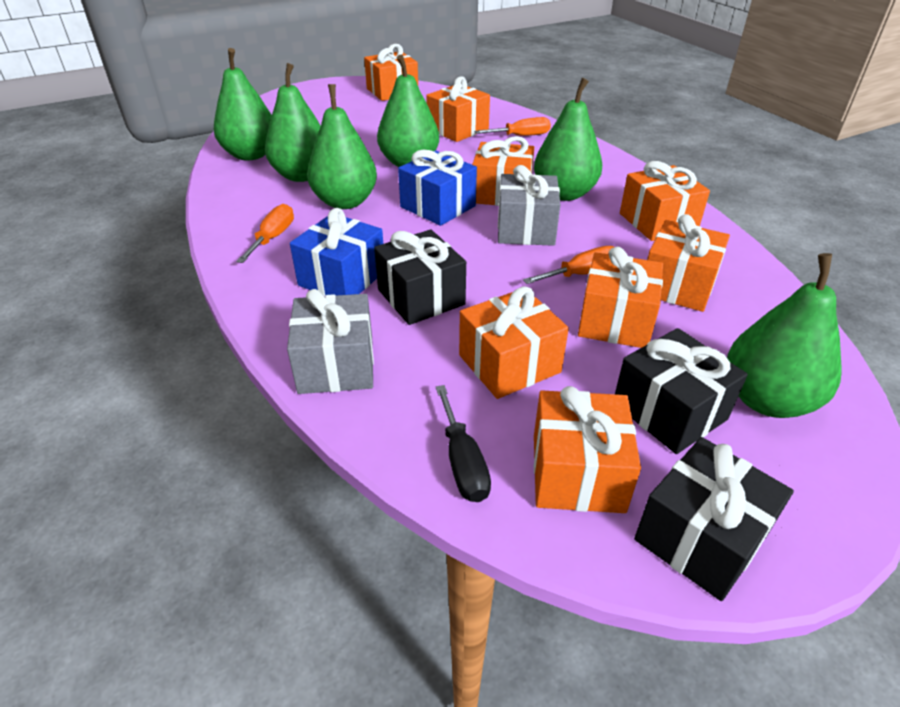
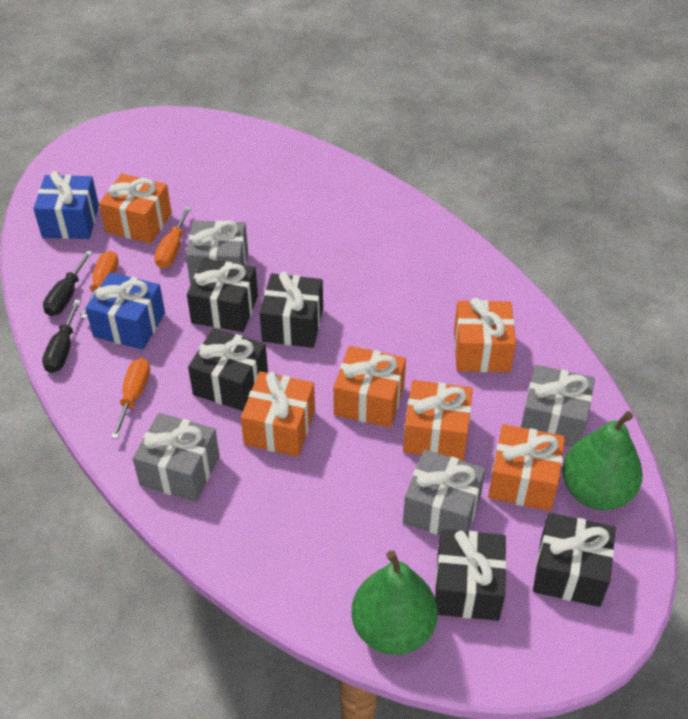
black gift: 3 -> 5
black screwdriver: 1 -> 2
green pear: 6 -> 2
grey gift: 2 -> 4
orange gift: 8 -> 6

